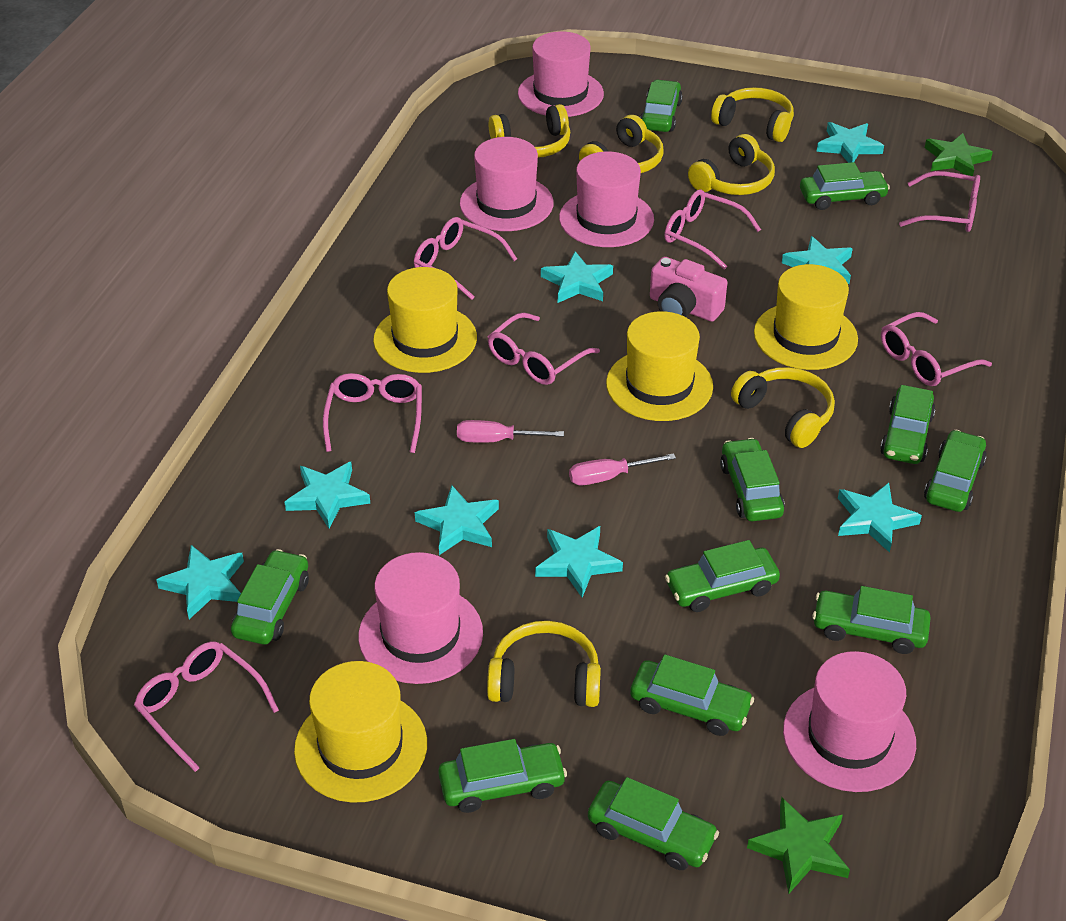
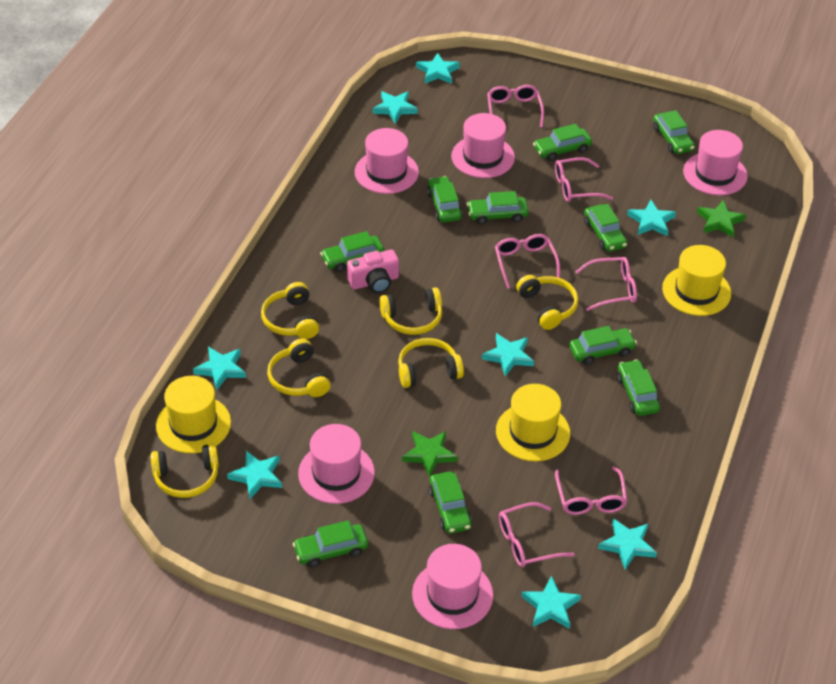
green car: 11 -> 10
pink glasses: 7 -> 6
pink screwdriver: 2 -> 0
yellow hat: 4 -> 3

